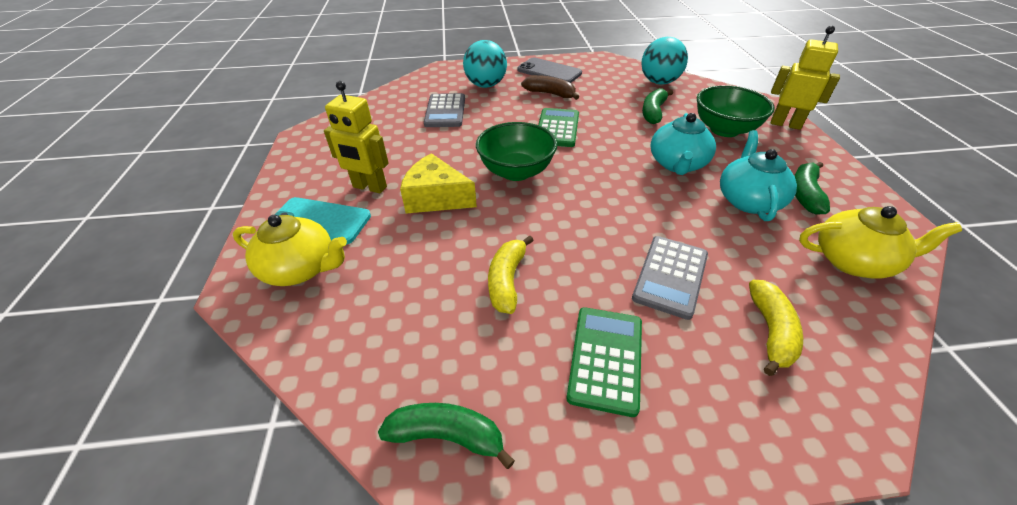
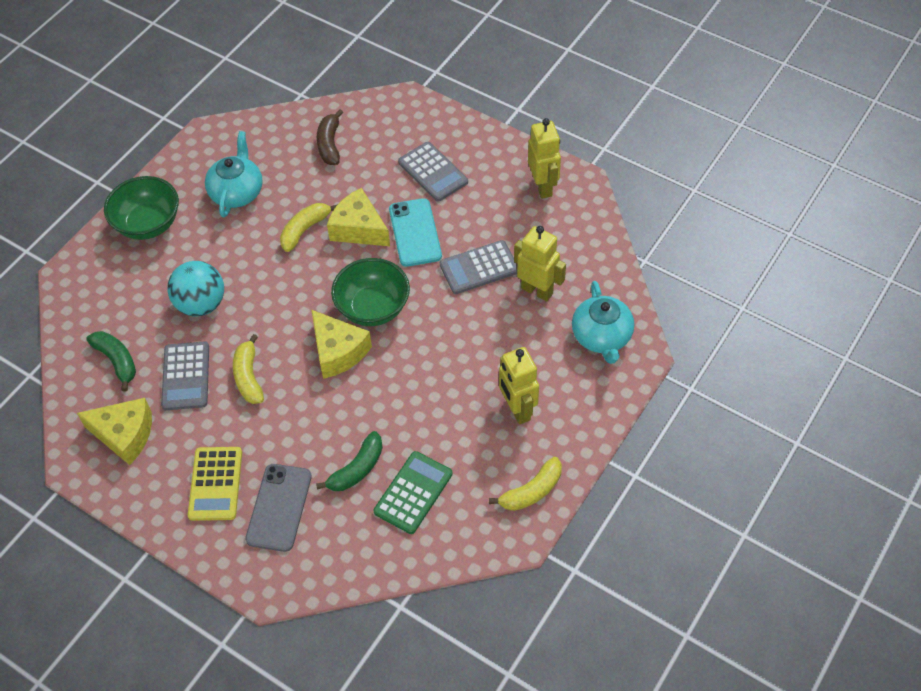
green banana: 3 -> 2
green calculator: 2 -> 1
grey calculator: 2 -> 3
turquoise ball: 2 -> 1
yellow banana: 2 -> 3
yellow calculator: 0 -> 1
yellow cheese: 1 -> 3
yellow robot: 2 -> 3
yellow teapot: 2 -> 0

